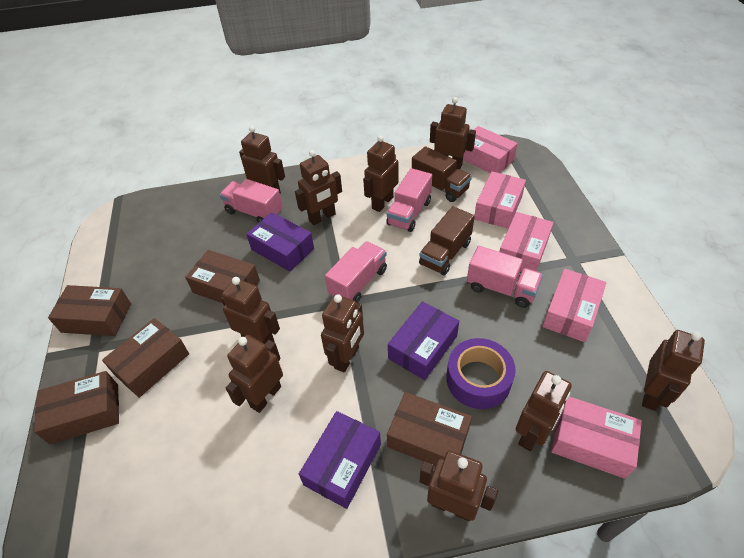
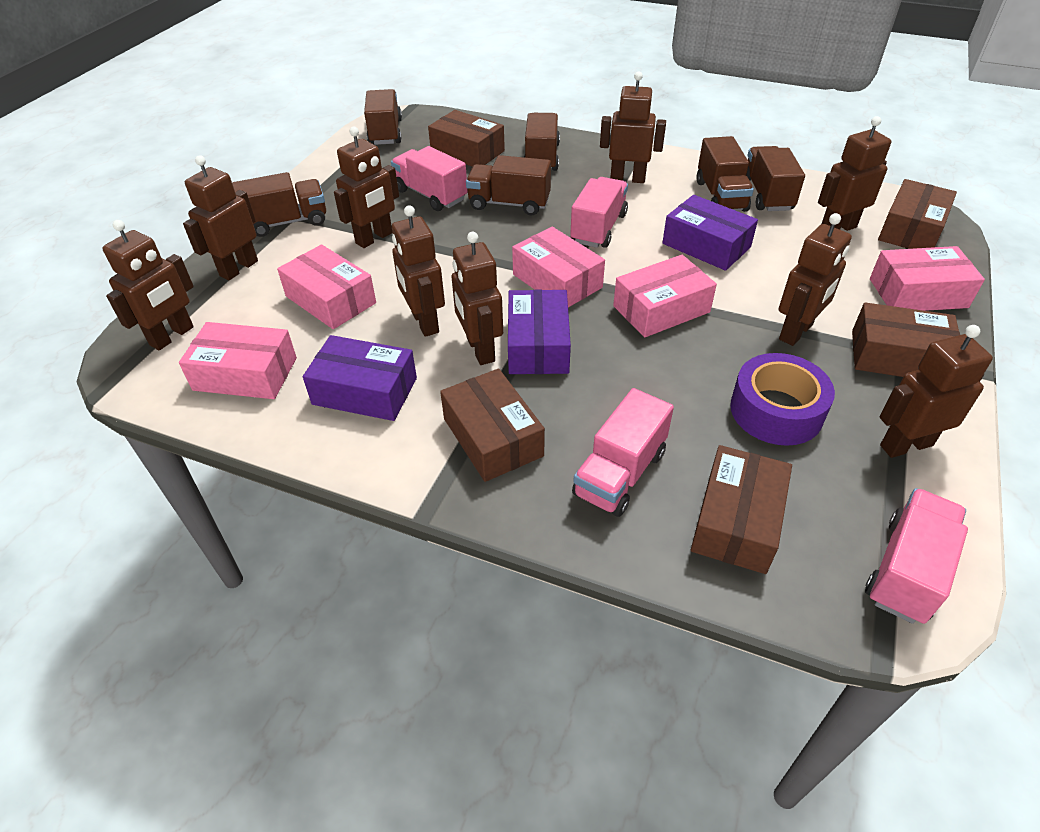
brown robot: 10 -> 9
brown truck: 2 -> 6

